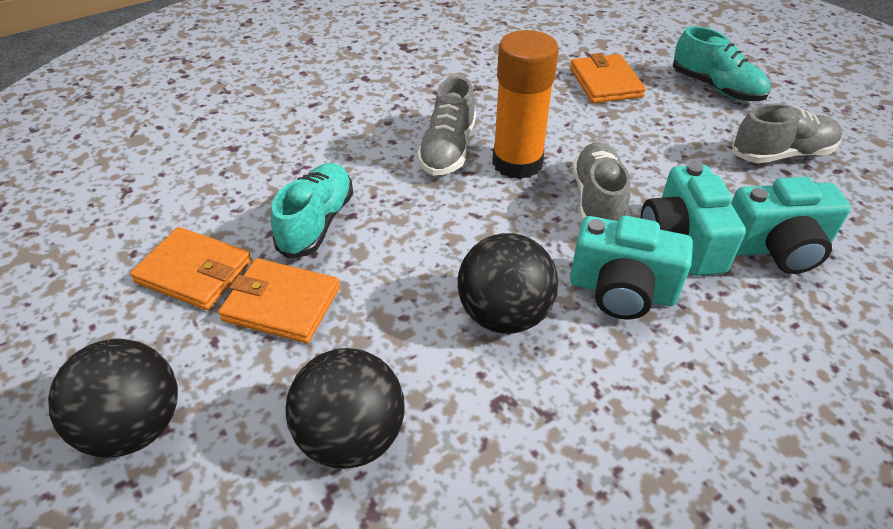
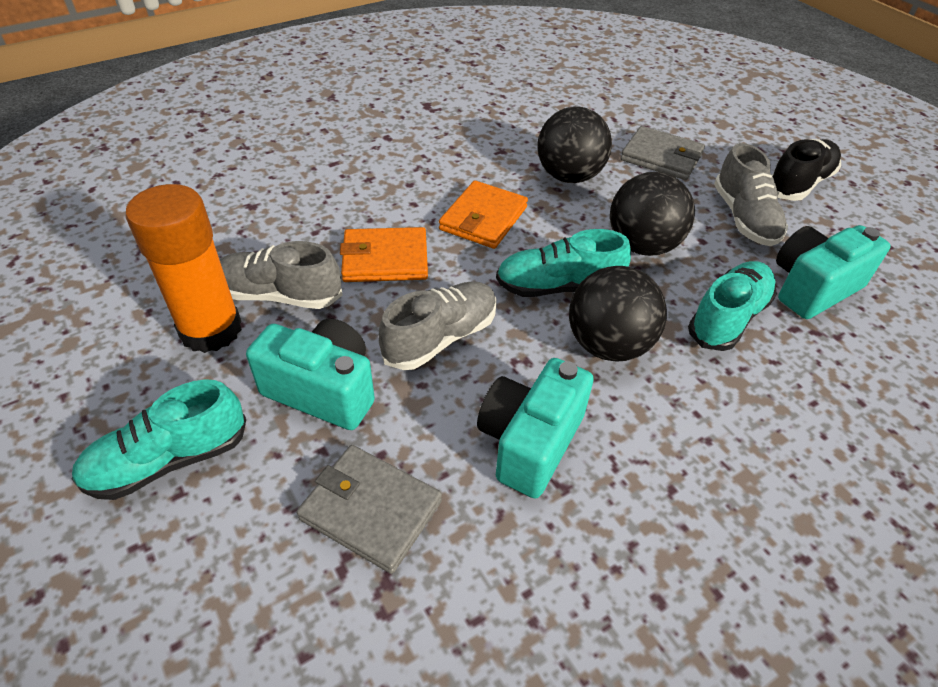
black shoe: 0 -> 1
grey wallet: 0 -> 2
orange wallet: 3 -> 2
turquoise shoe: 2 -> 3

